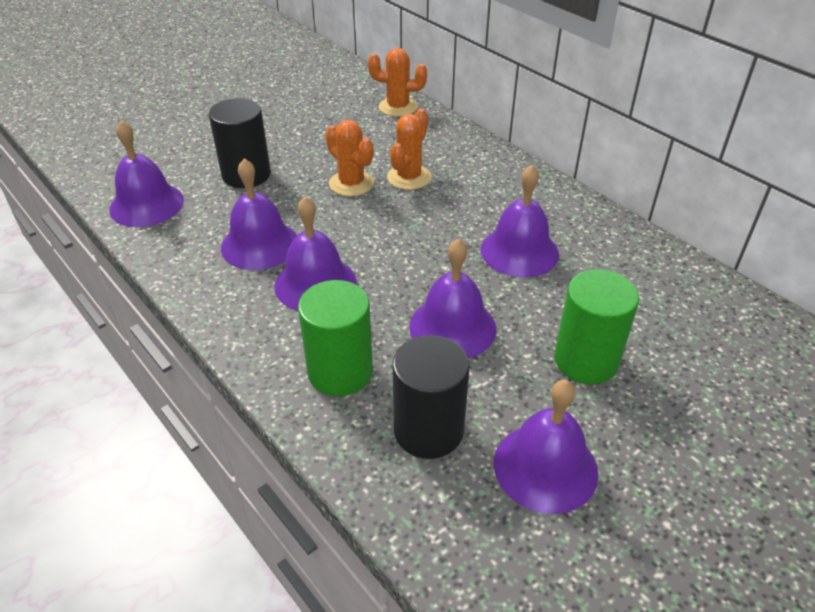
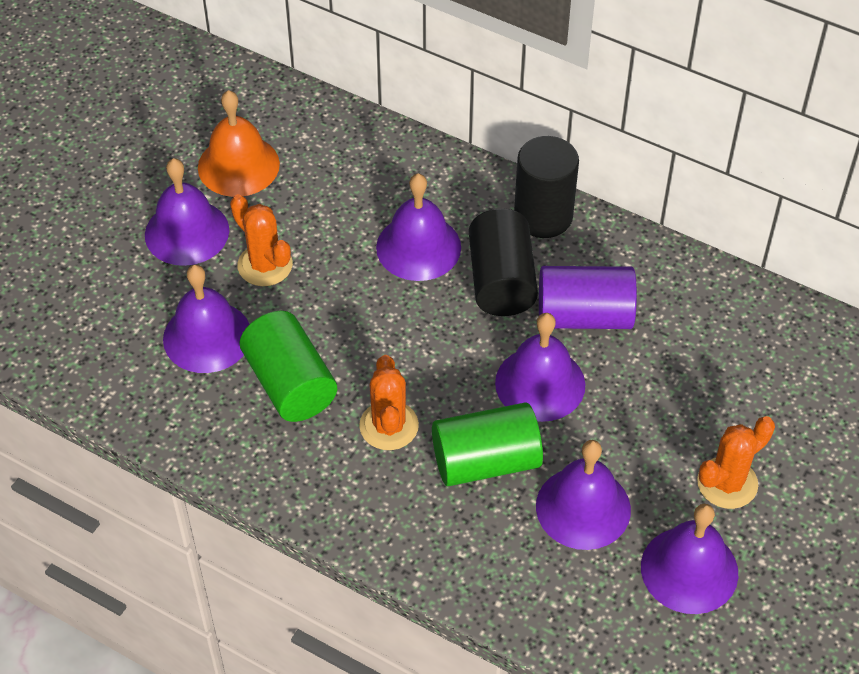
orange bell: 0 -> 1
purple cylinder: 0 -> 1

